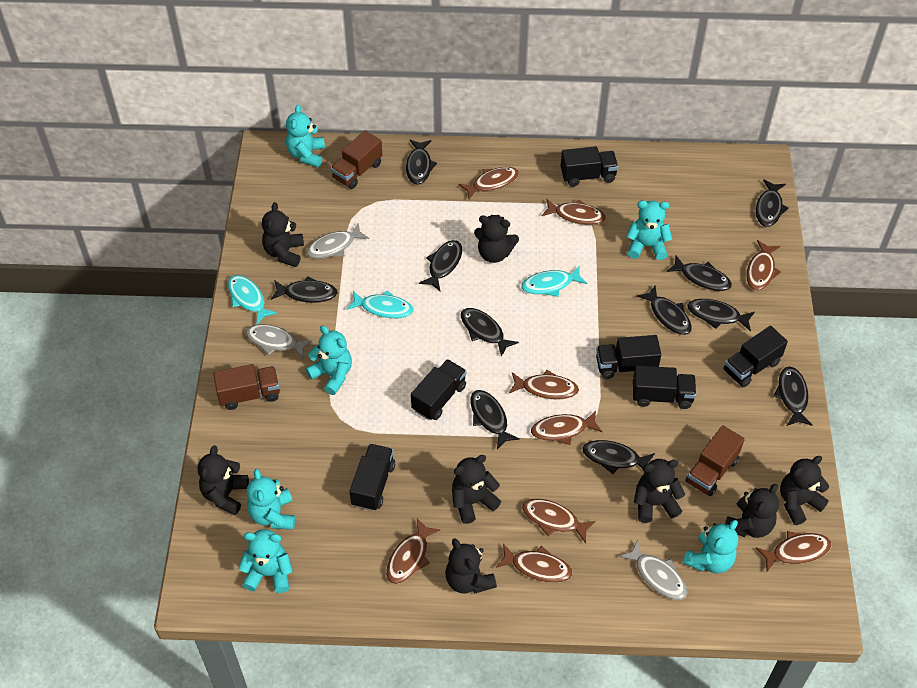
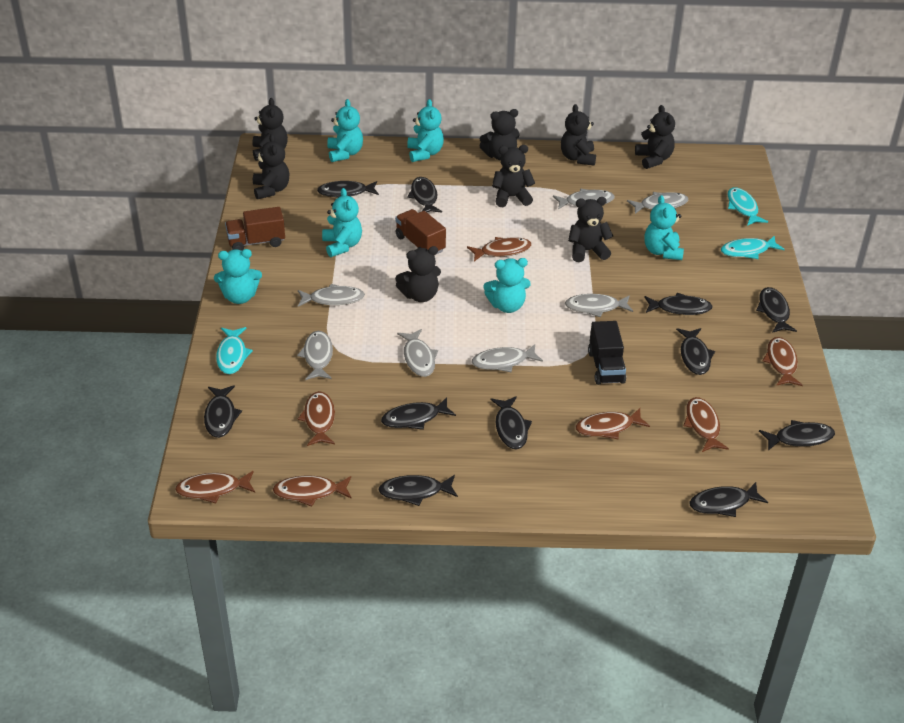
black truck: 6 -> 1
brown fish: 9 -> 7
brown truck: 3 -> 2
grey fish: 3 -> 7

